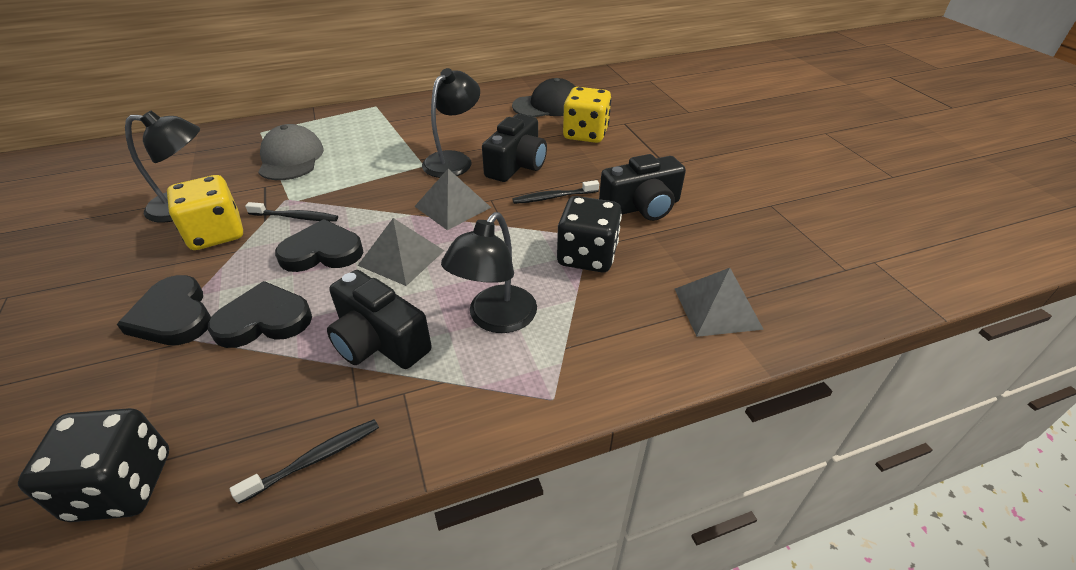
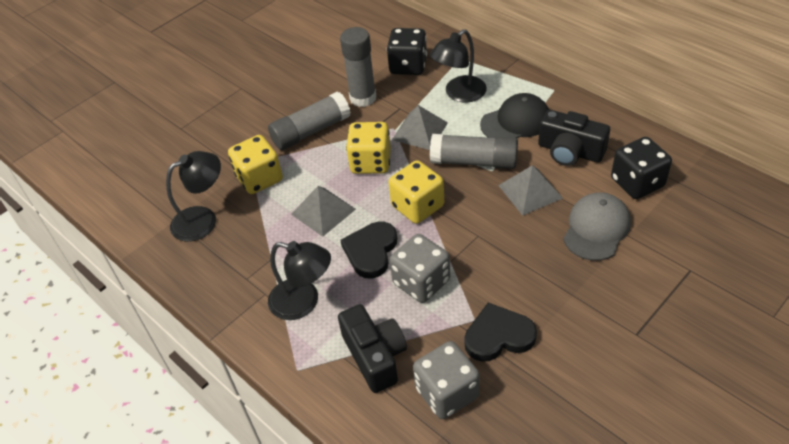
black camera: 3 -> 2
black heart: 3 -> 2
black toothbrush: 3 -> 0
grey dice: 0 -> 2
grey glue stick: 0 -> 3
yellow dice: 2 -> 3

